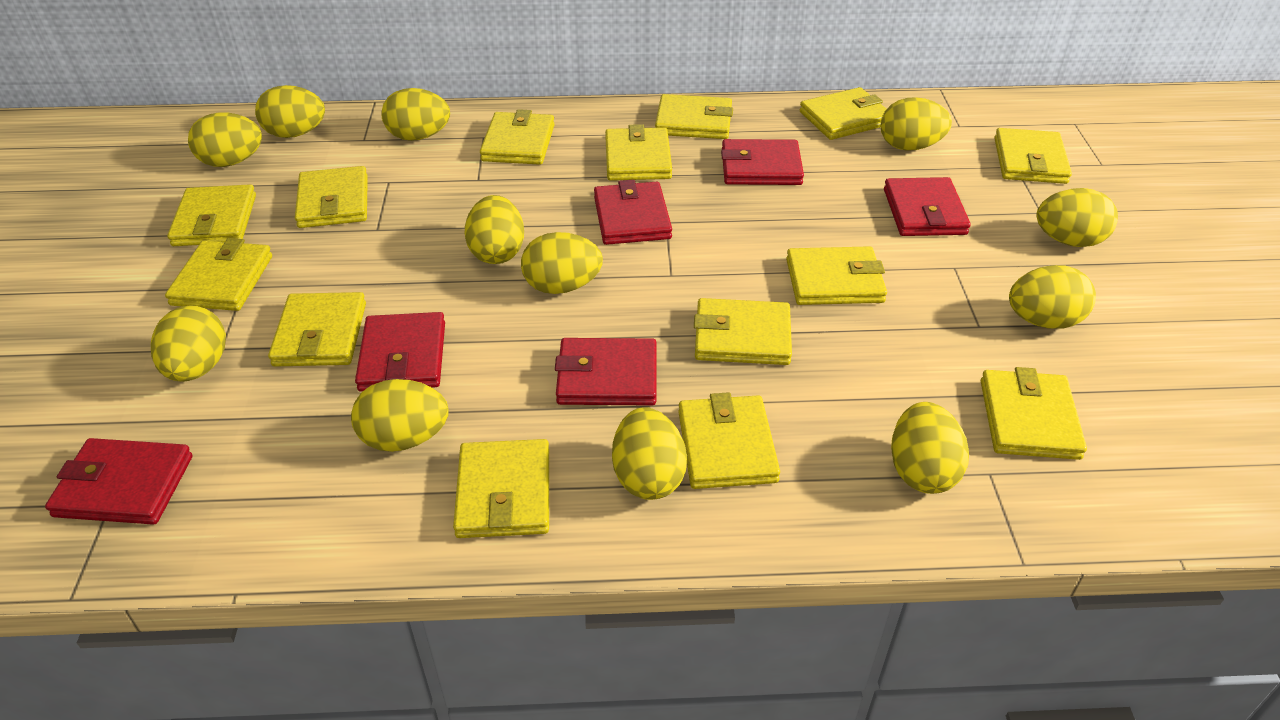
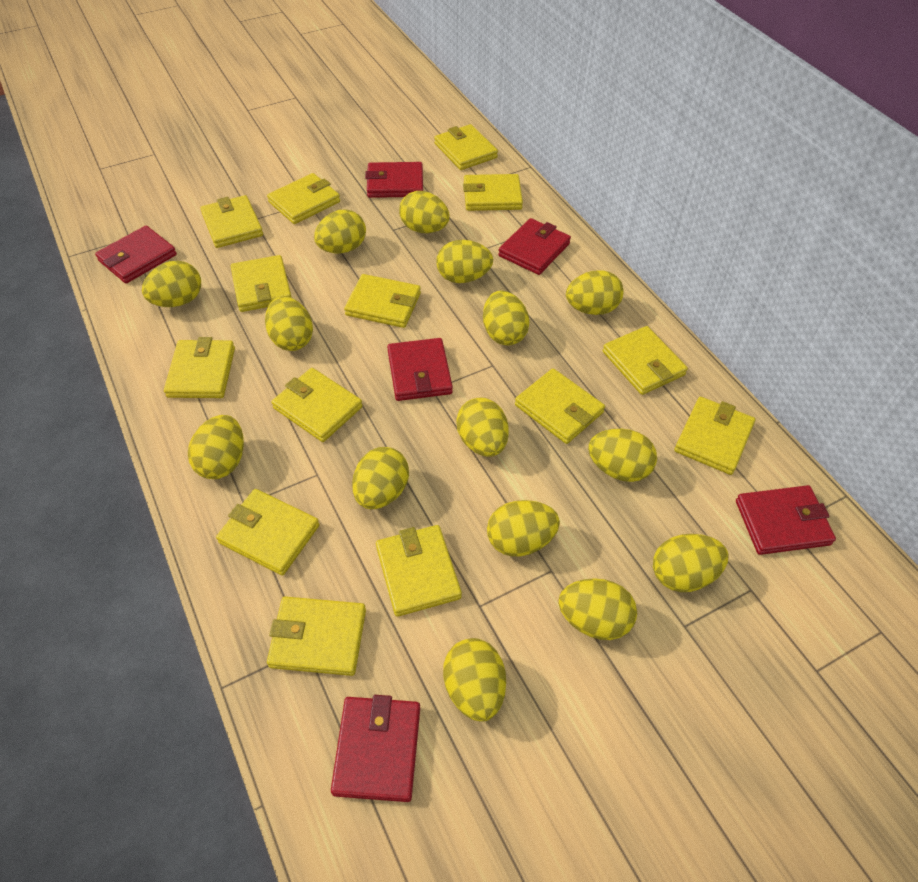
yellow egg: 12 -> 15

